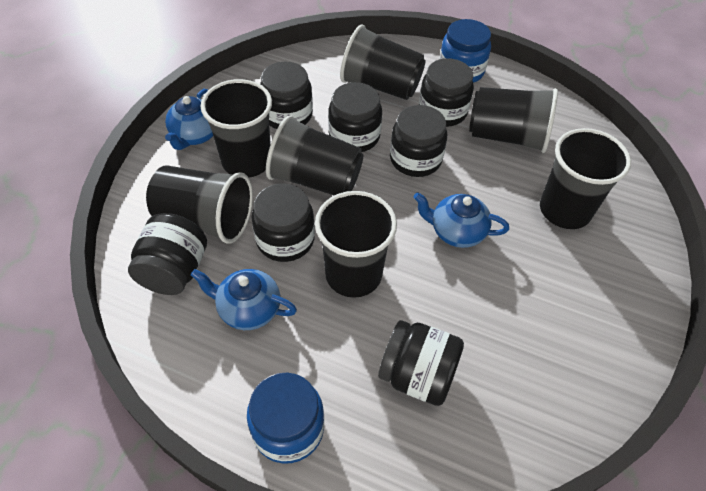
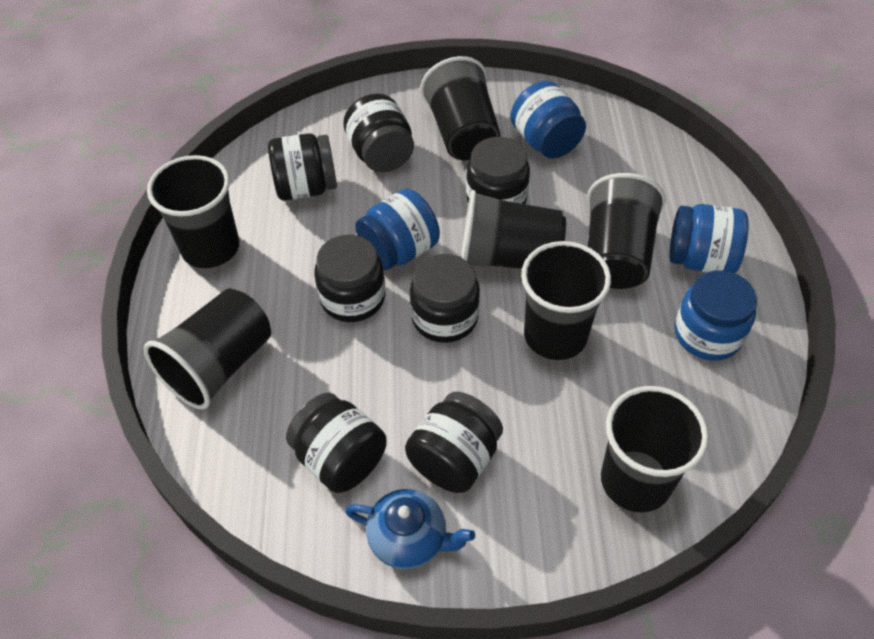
blue jar: 2 -> 4
blue teapot: 3 -> 1

